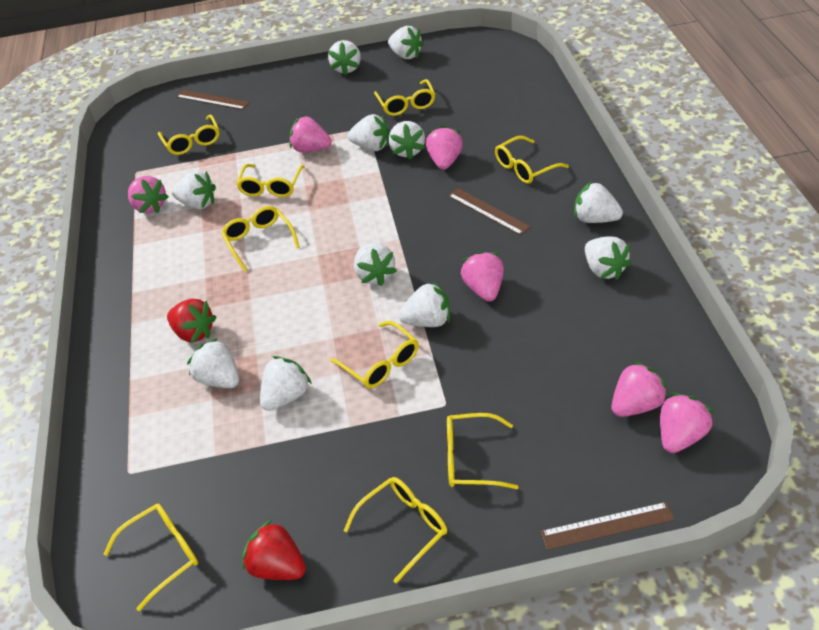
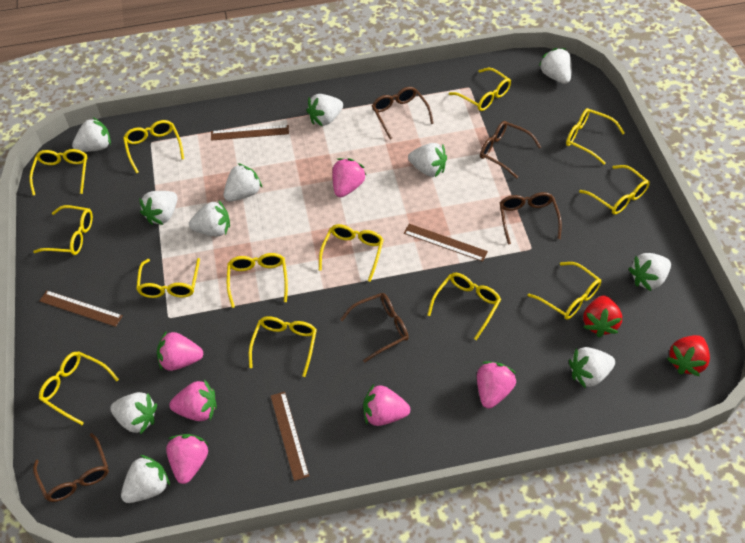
brown glasses: 0 -> 5
brown ruler: 3 -> 4
yellow glasses: 9 -> 13

